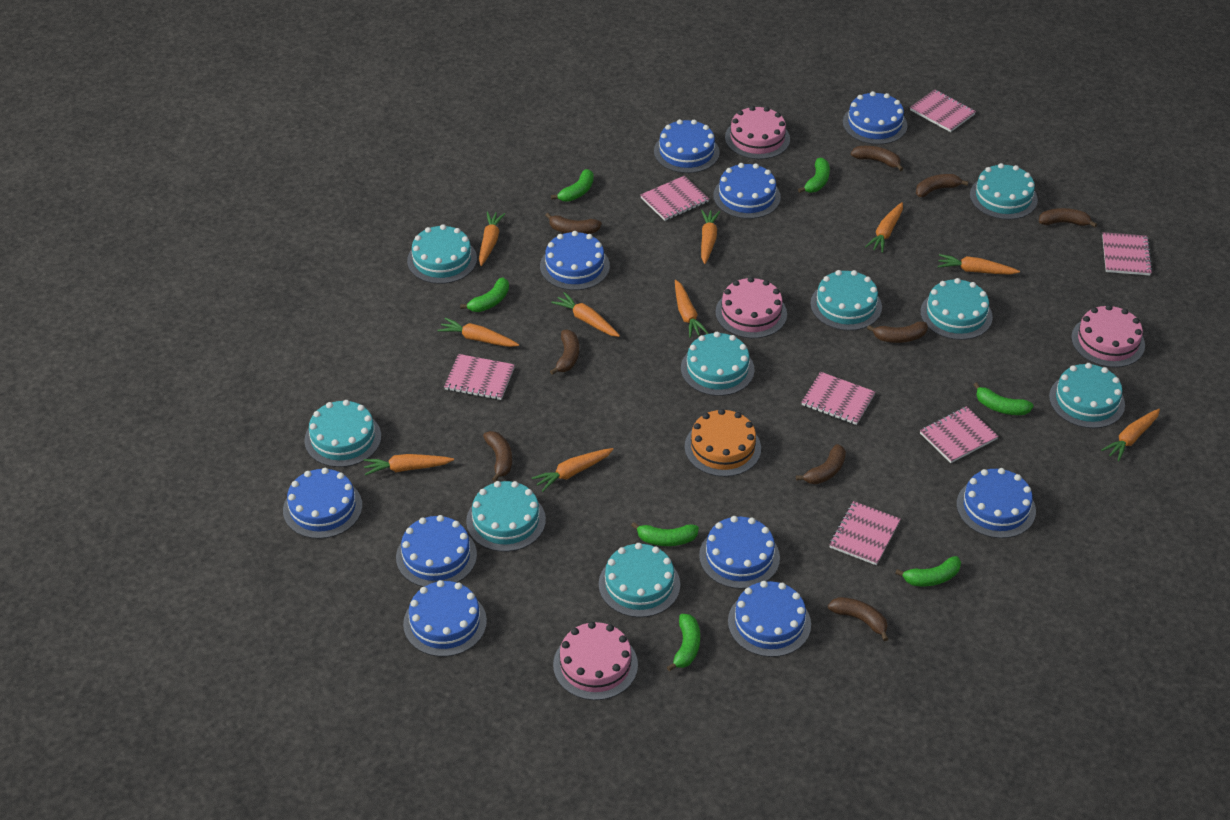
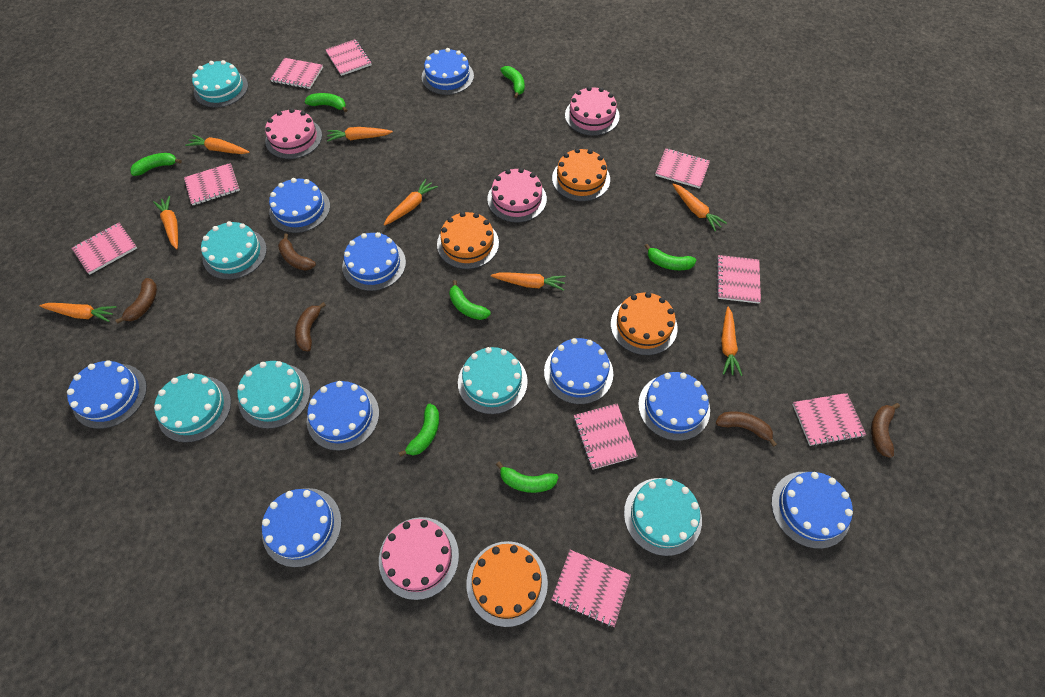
blue cake: 10 -> 9
brown banana: 9 -> 5
orange cake: 1 -> 4
orange carrot: 10 -> 8
pink notebook: 7 -> 9
turquoise cake: 9 -> 6

